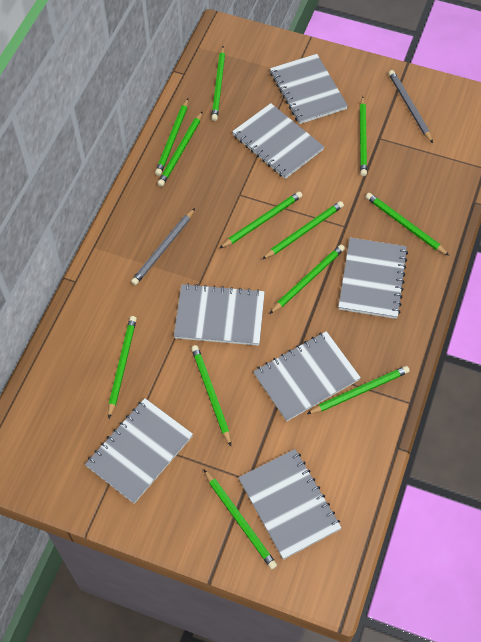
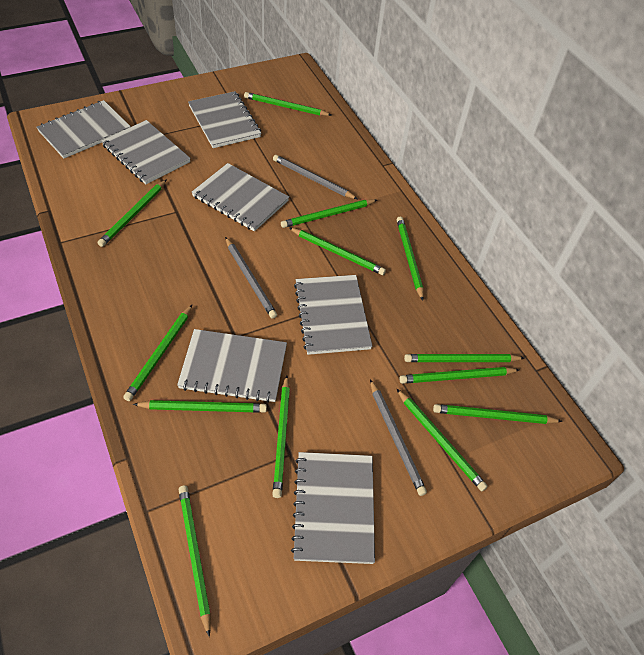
green pencil: 12 -> 13
grey pencil: 2 -> 3

